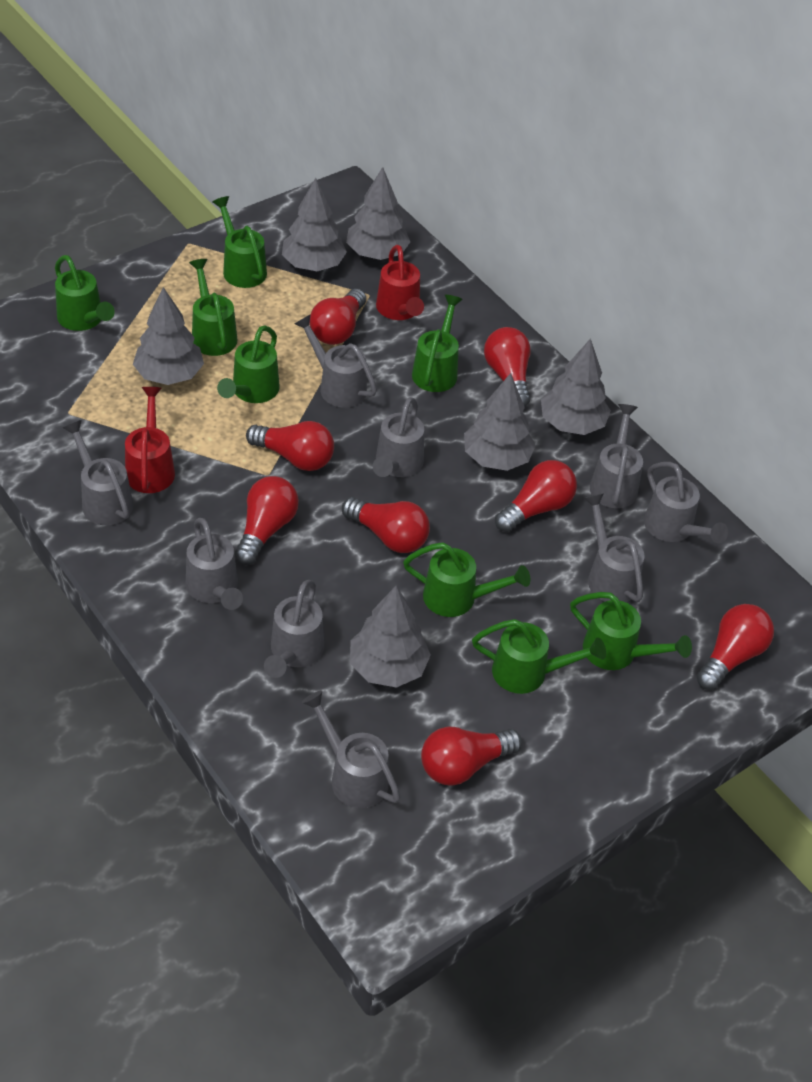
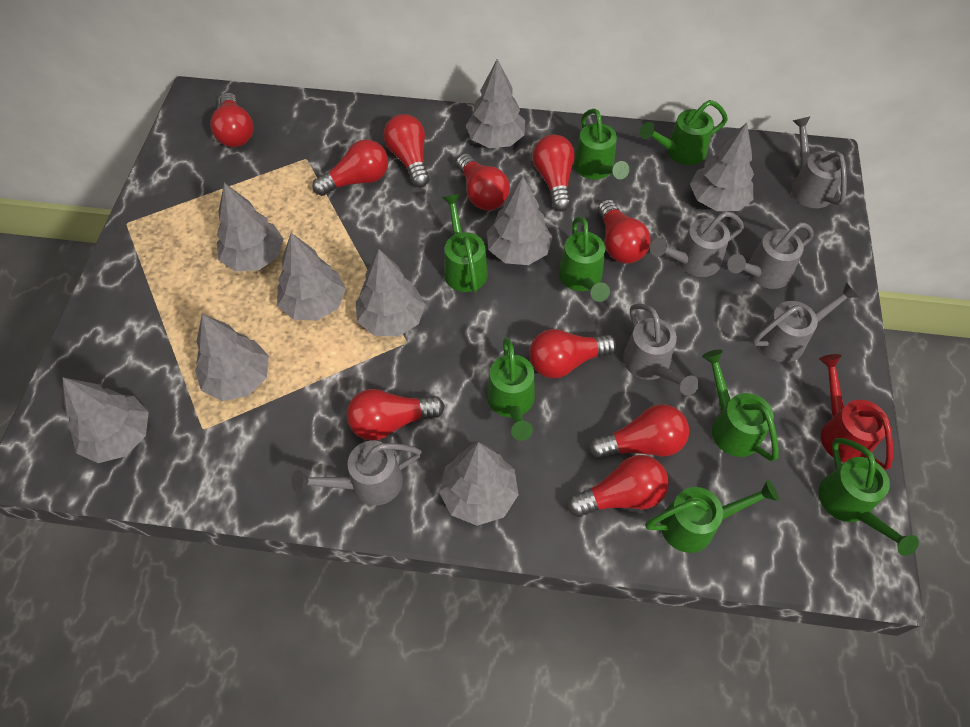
grey tree: 6 -> 9
grey watering can: 9 -> 6
red light bulb: 8 -> 10
red watering can: 2 -> 1

